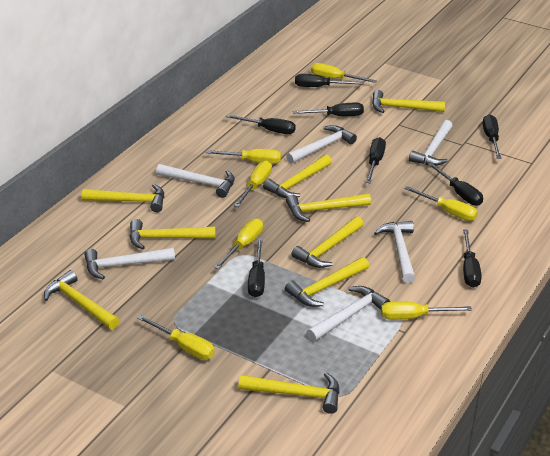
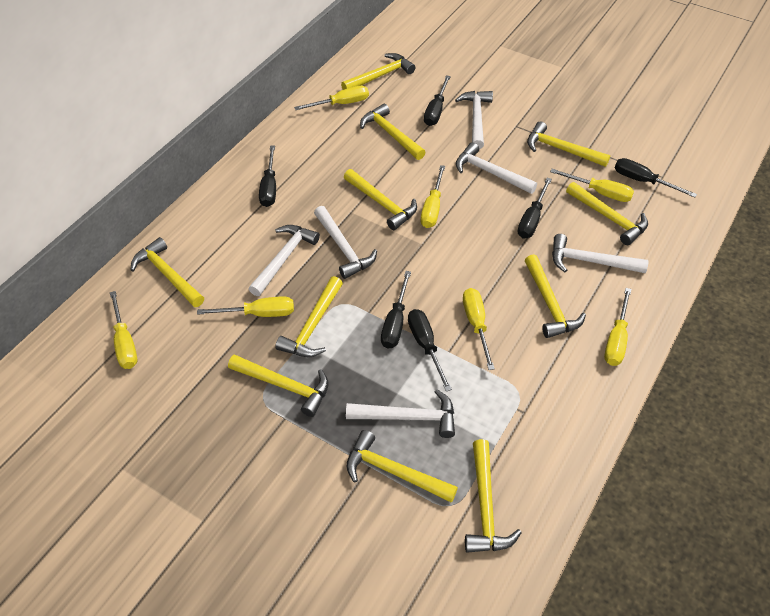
black screwdriver: 8 -> 6
yellow hammer: 9 -> 11

